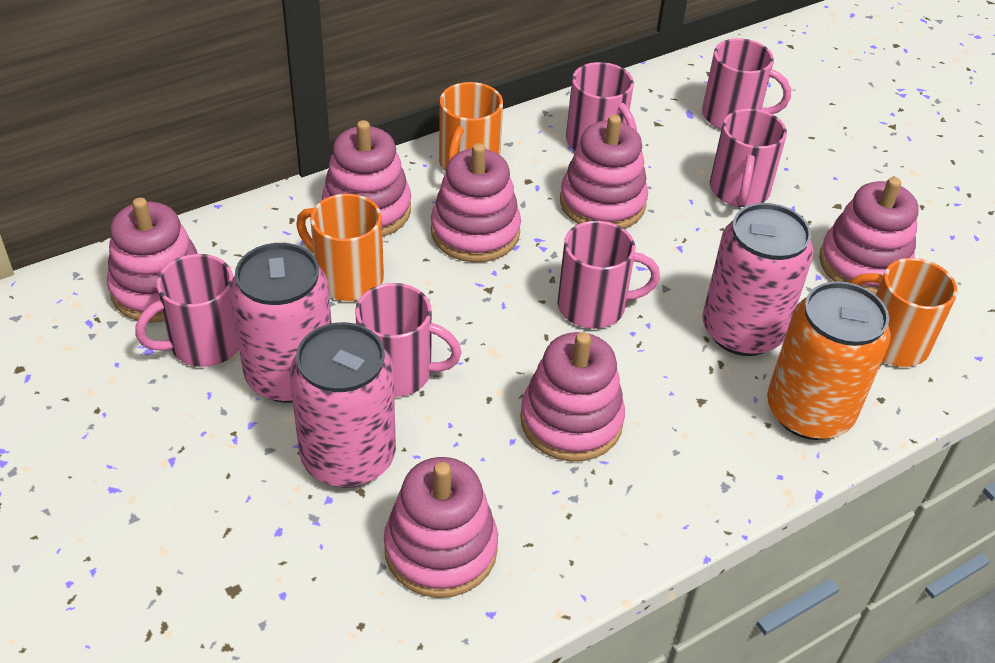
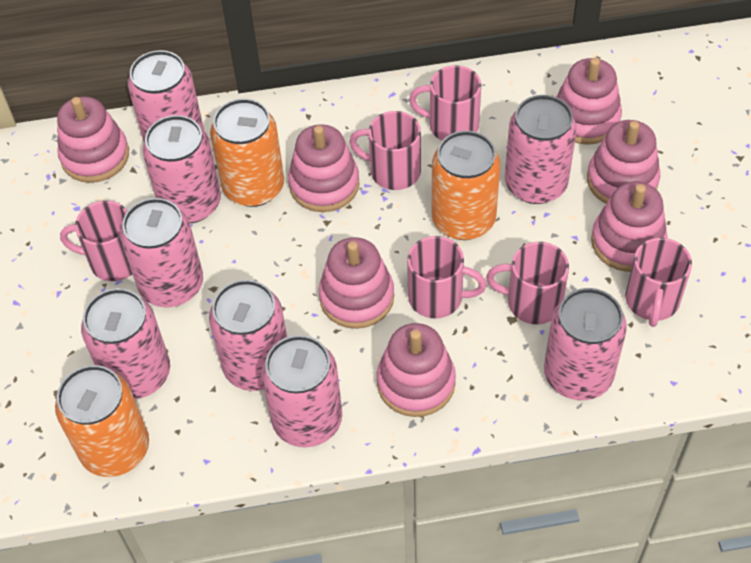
orange can: 1 -> 3
orange mug: 3 -> 0
pink can: 3 -> 8

